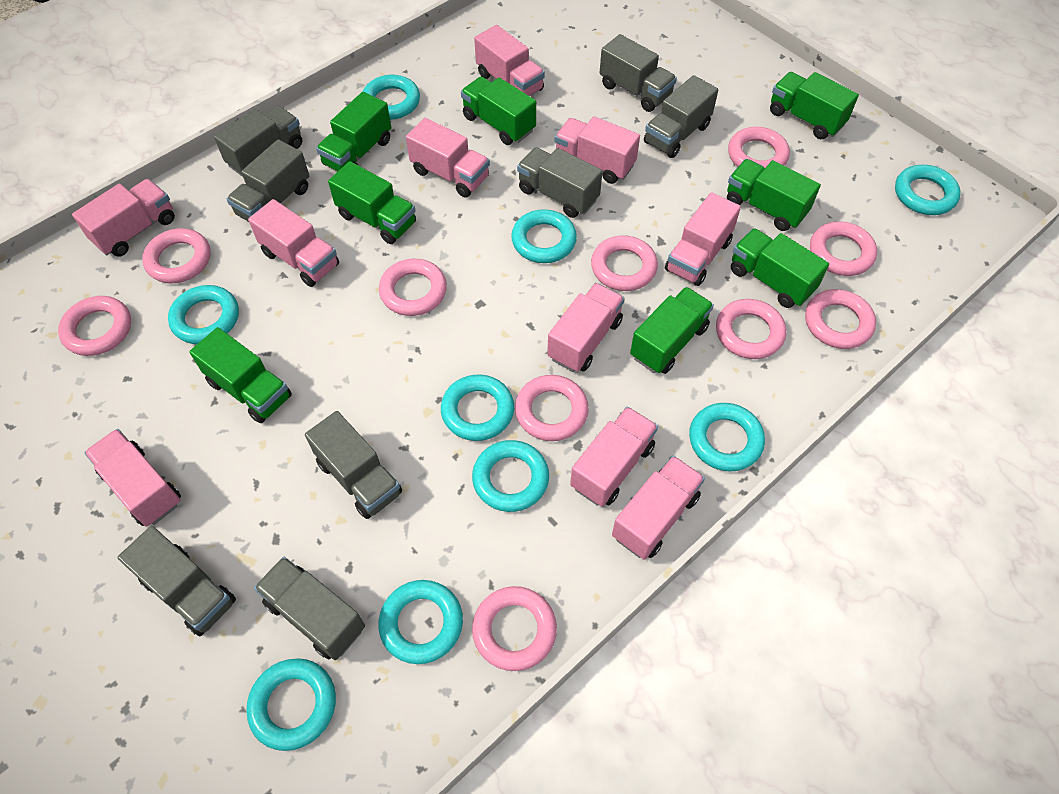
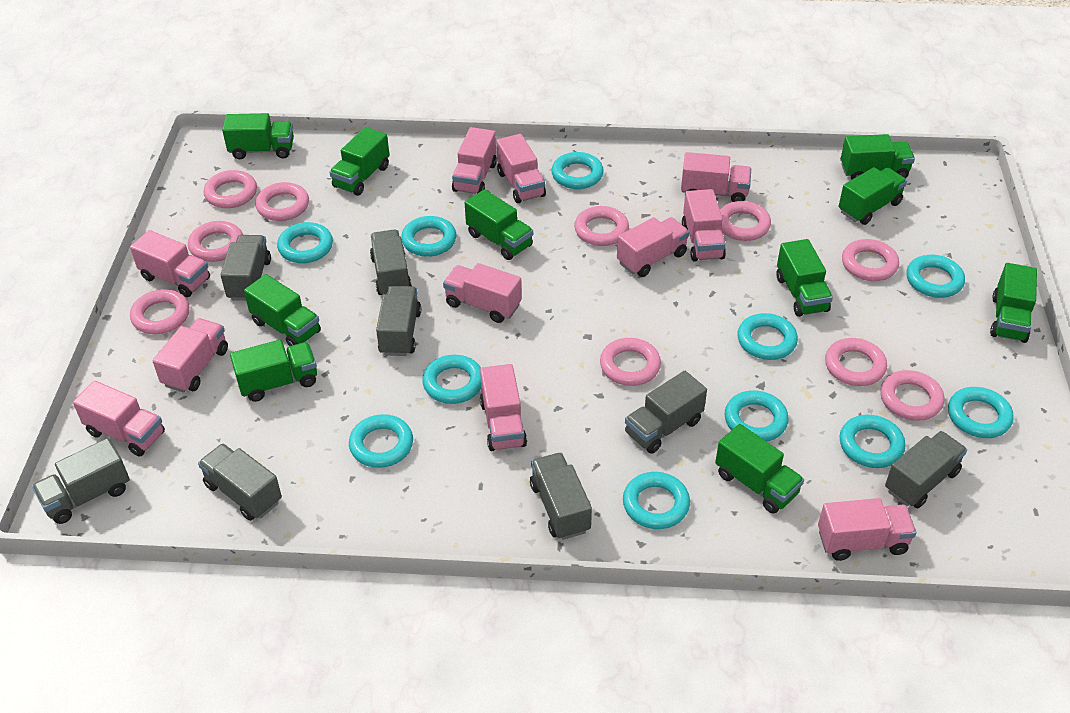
green truck: 8 -> 10
pink truck: 10 -> 11
turquoise ring: 9 -> 11

